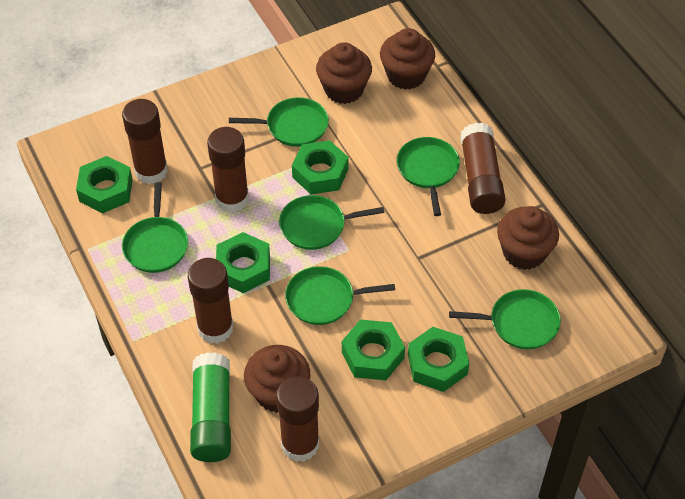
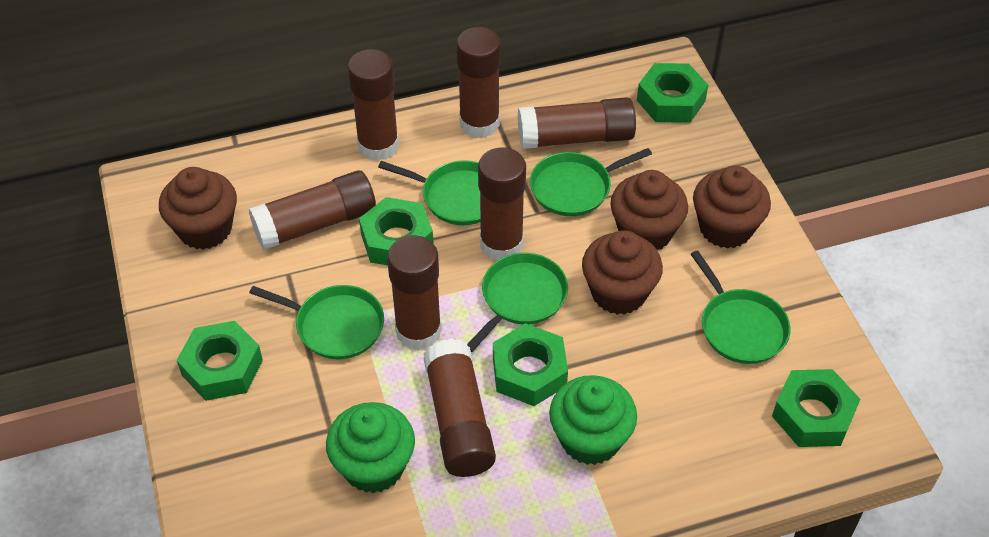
brown glue stick: 5 -> 7
green cupcake: 0 -> 2
green glue stick: 1 -> 0
green pan: 6 -> 5

